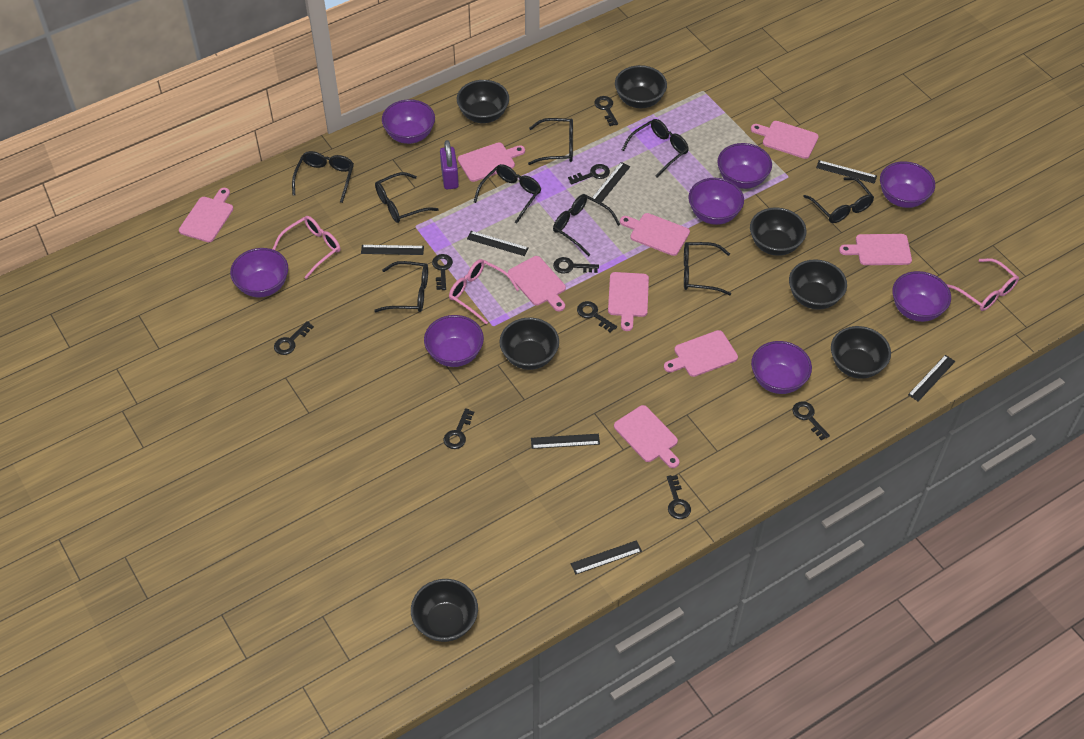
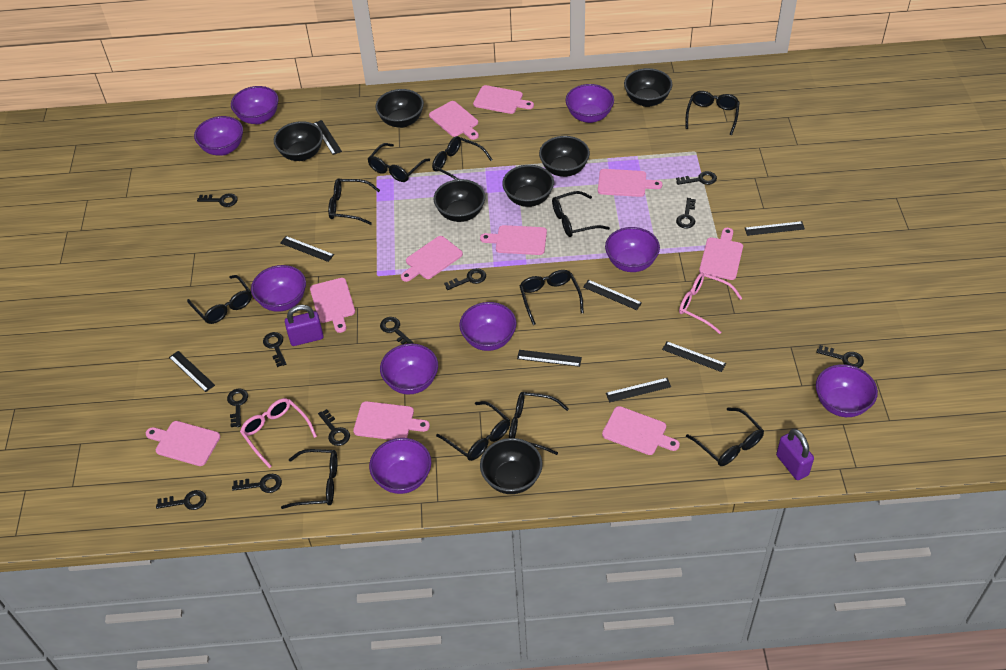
black glasses: 9 -> 11
black key: 9 -> 11
black ruler: 7 -> 8
pink cutting board: 9 -> 10
pink glasses: 3 -> 2
purple bowl: 8 -> 9
purple padlock: 1 -> 2

